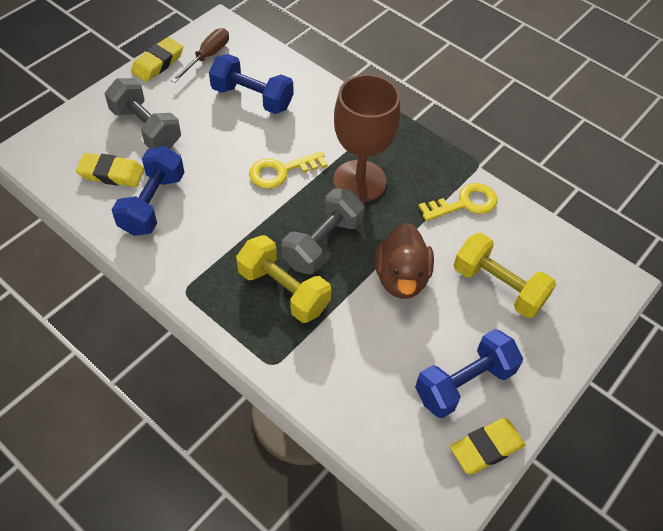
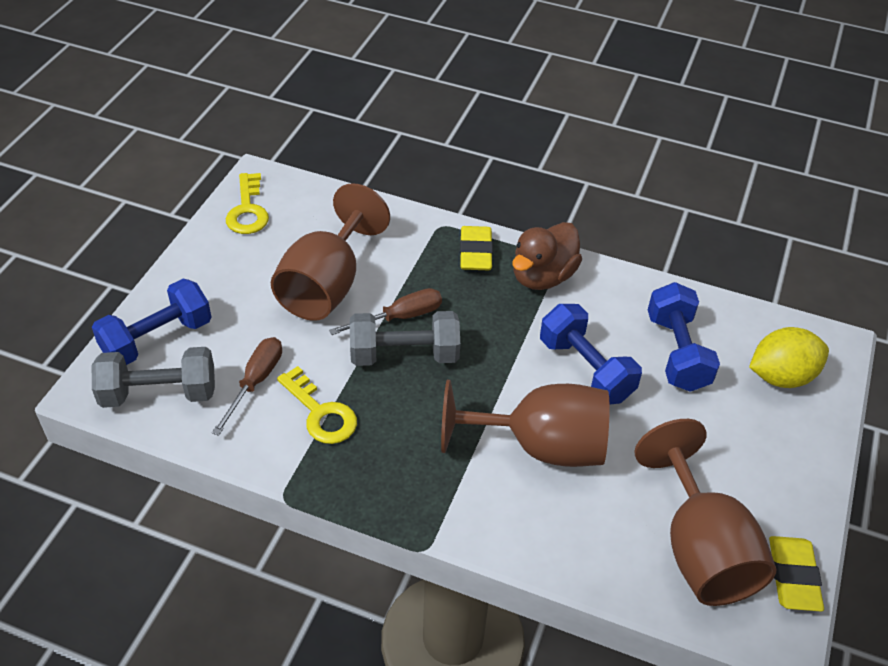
brown goblet: 1 -> 3
brown screwdriver: 1 -> 2
yellow dumbbell: 2 -> 0
yellow eraser: 3 -> 2
yellow lemon: 0 -> 1

